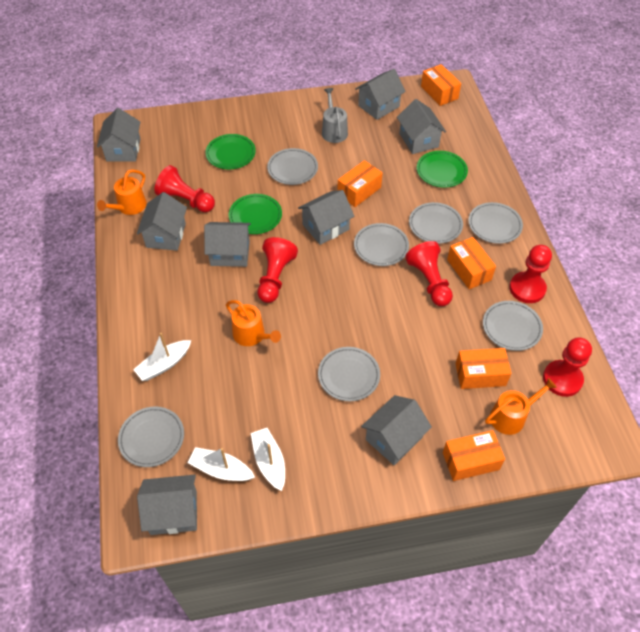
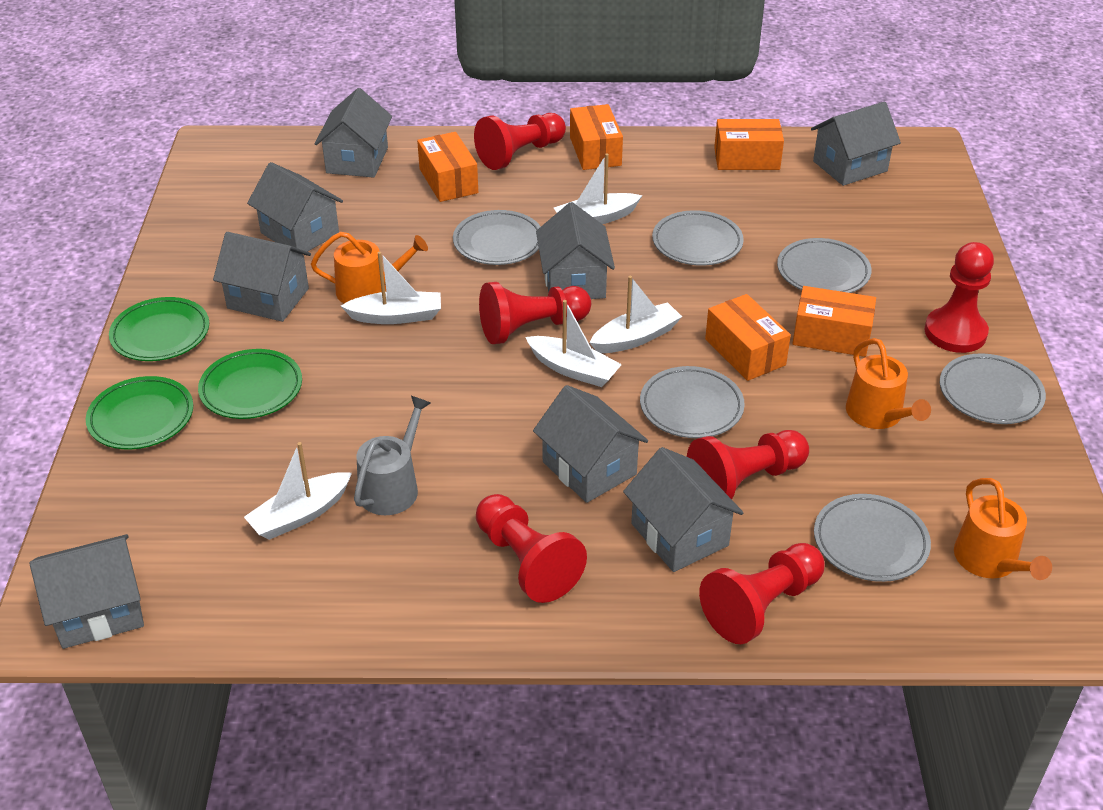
grey plate: 7 -> 6
red pawn: 5 -> 6
white boat: 3 -> 5

